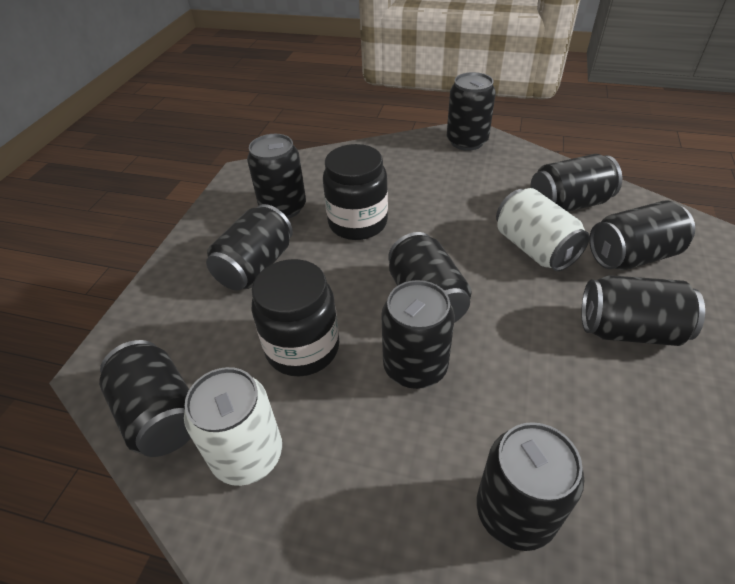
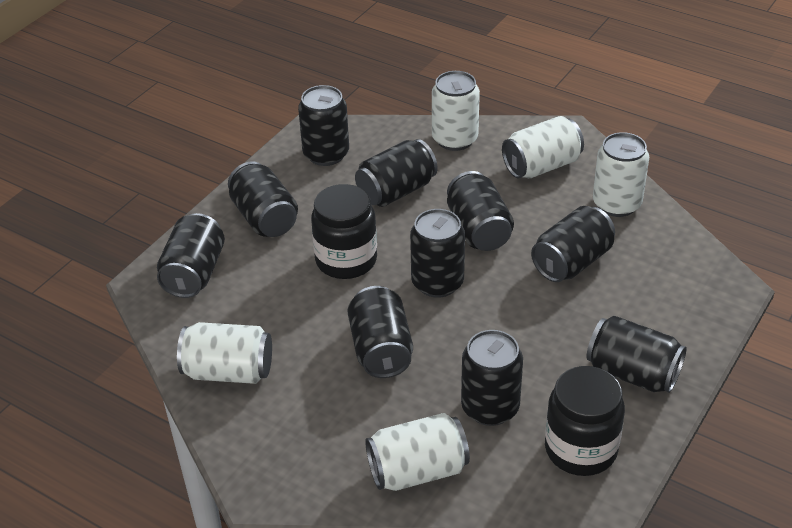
white can: 2 -> 5

